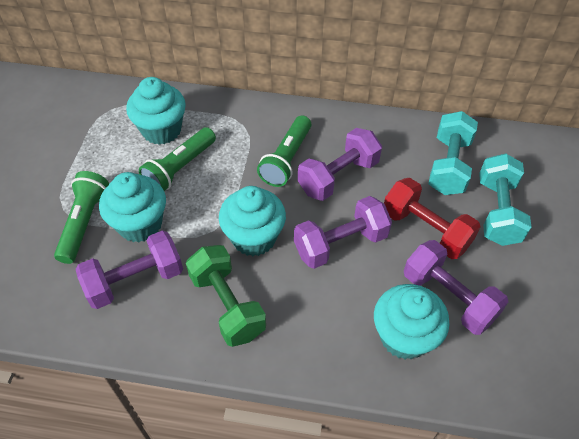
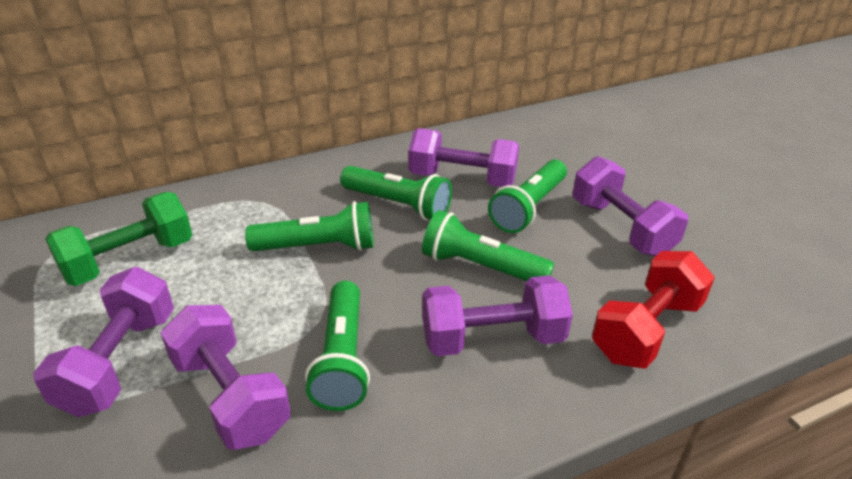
green flashlight: 3 -> 5
purple dumbbell: 4 -> 5
turquoise cupcake: 4 -> 0
turquoise dumbbell: 2 -> 0

